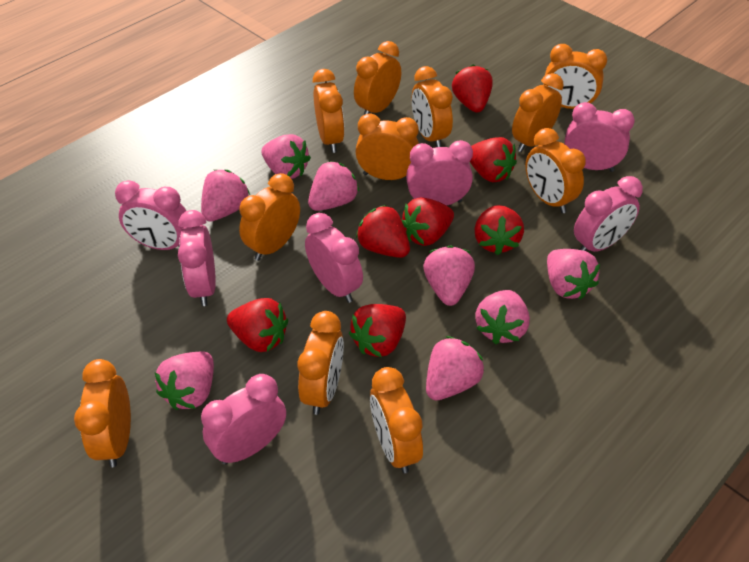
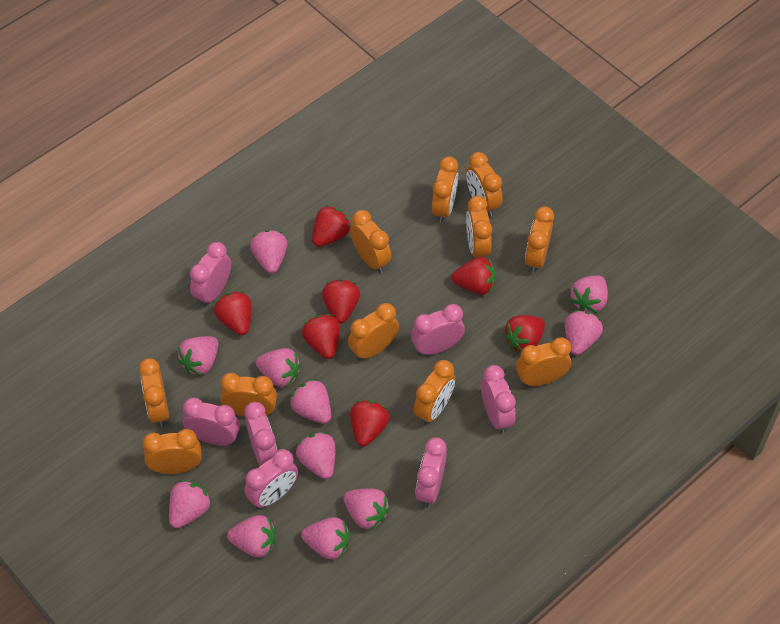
pink strawberry: 8 -> 11

